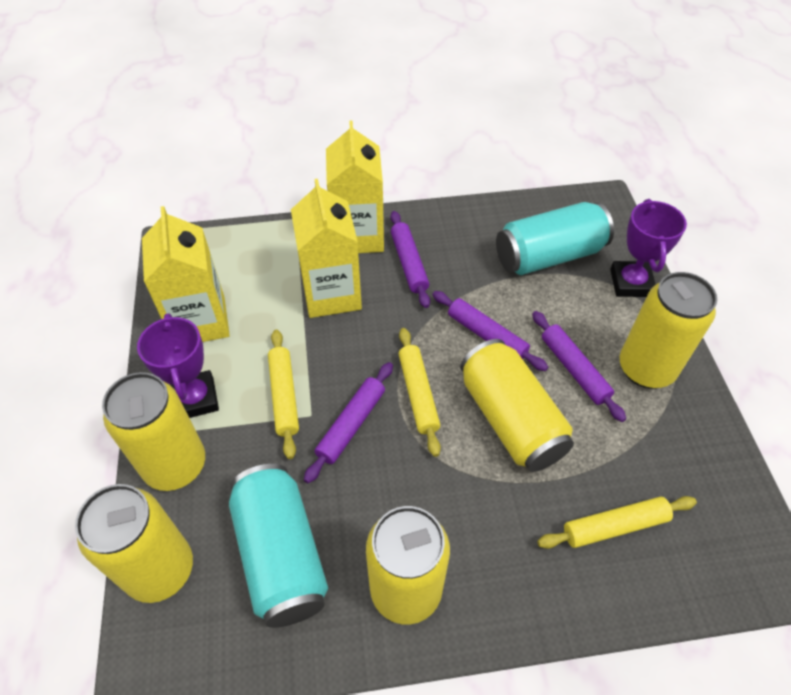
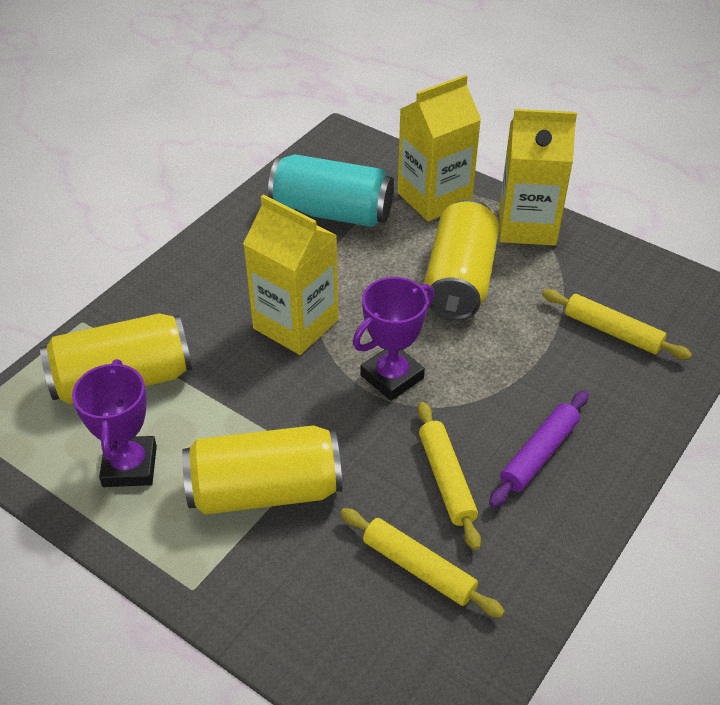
purple rolling pin: 4 -> 1
turquoise can: 2 -> 1
yellow can: 5 -> 3

